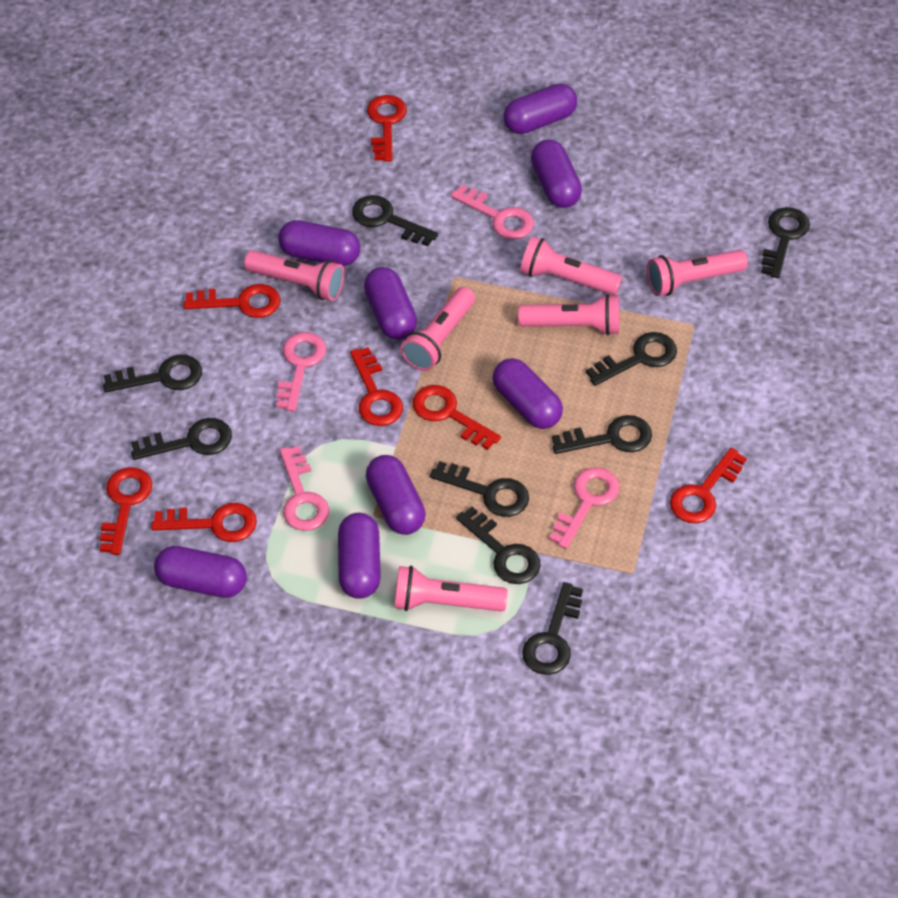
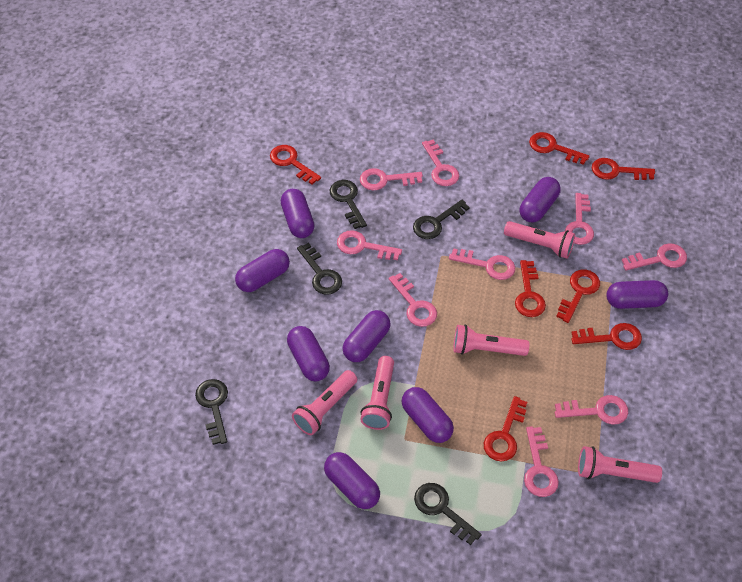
black key: 9 -> 5
pink flashlight: 6 -> 5
pink key: 4 -> 9

